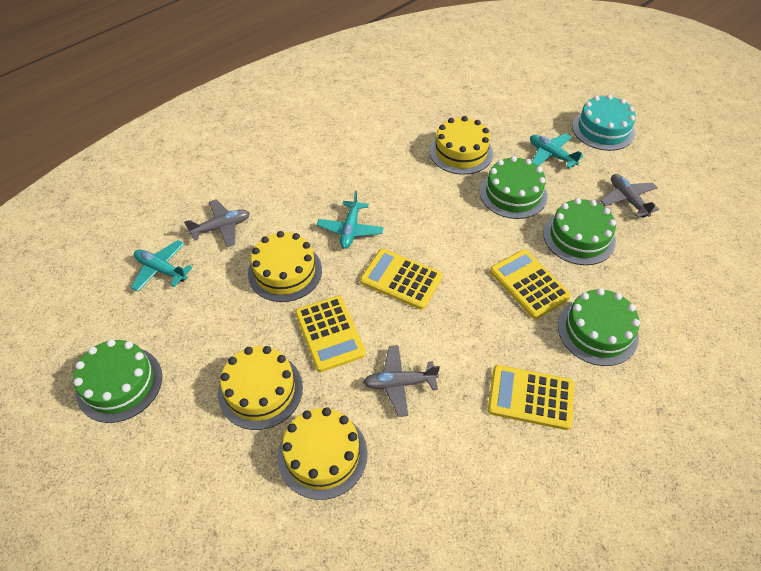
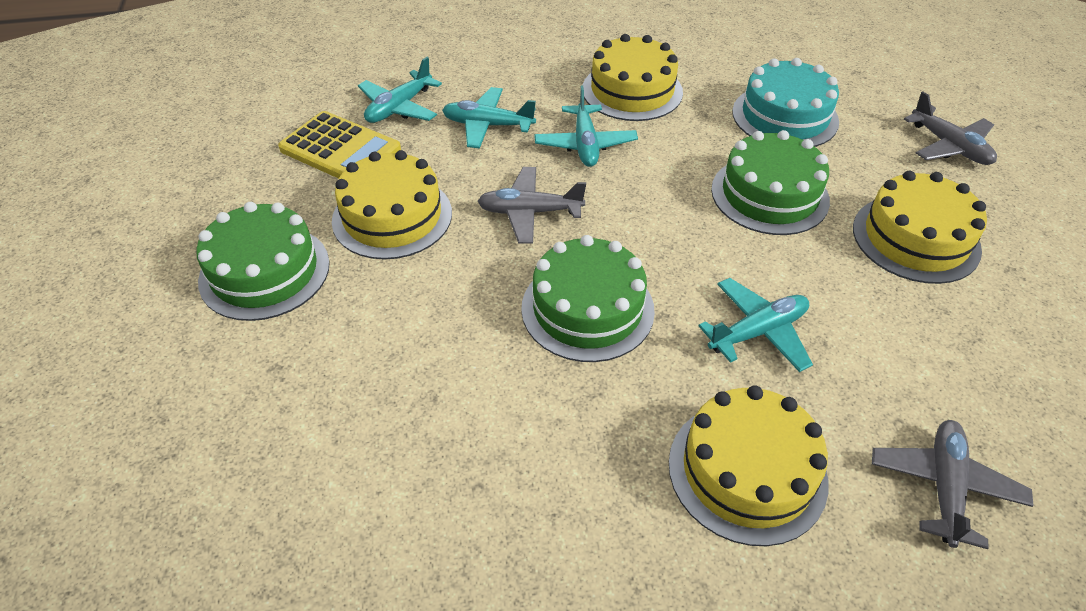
green cake: 4 -> 3
turquoise plane: 3 -> 4
yellow calculator: 4 -> 1

